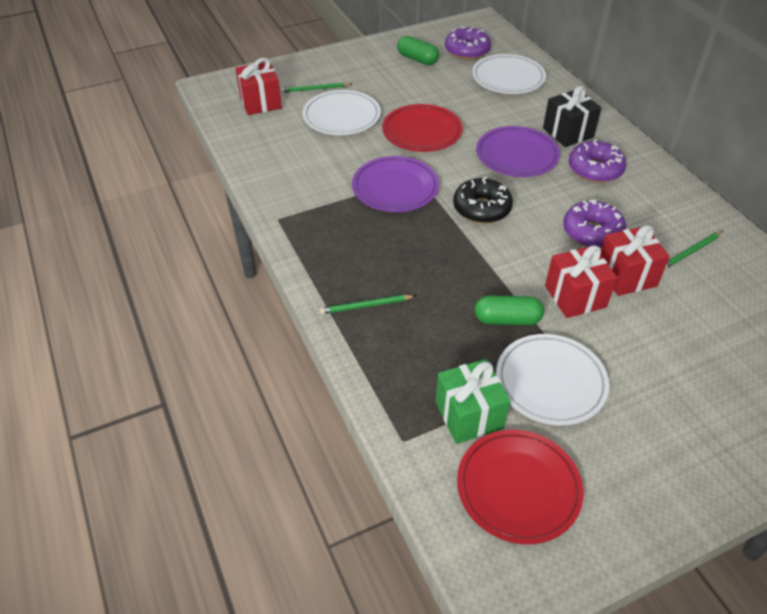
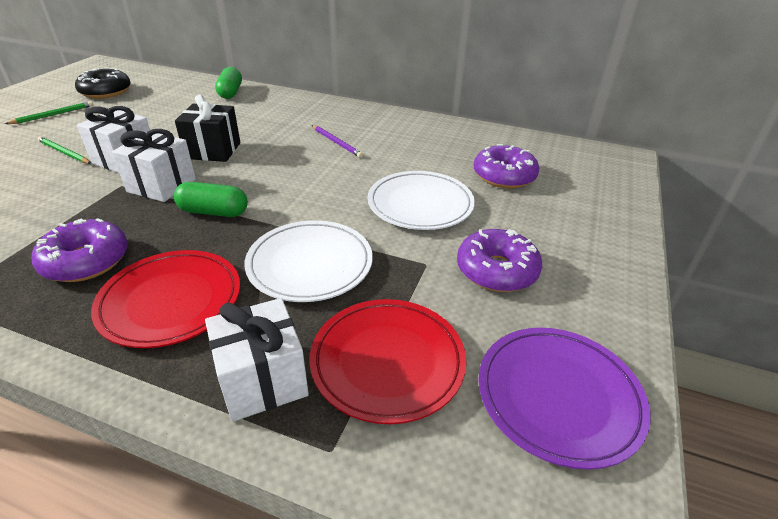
green gift: 1 -> 0
green pencil: 3 -> 2
purple pencil: 0 -> 1
purple plate: 2 -> 1
red gift: 3 -> 0
white gift: 0 -> 3
white plate: 3 -> 2

